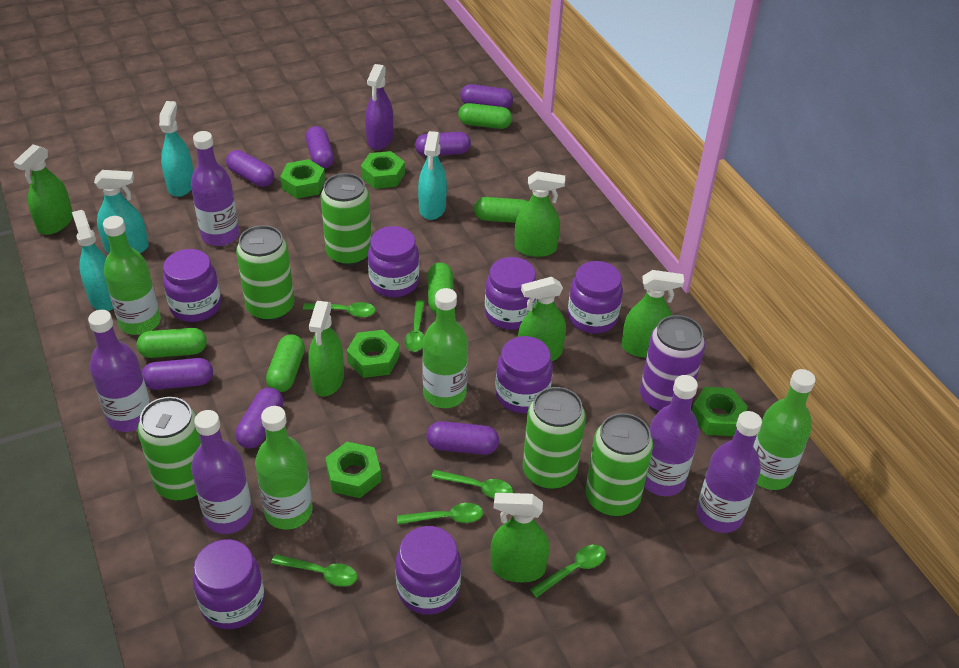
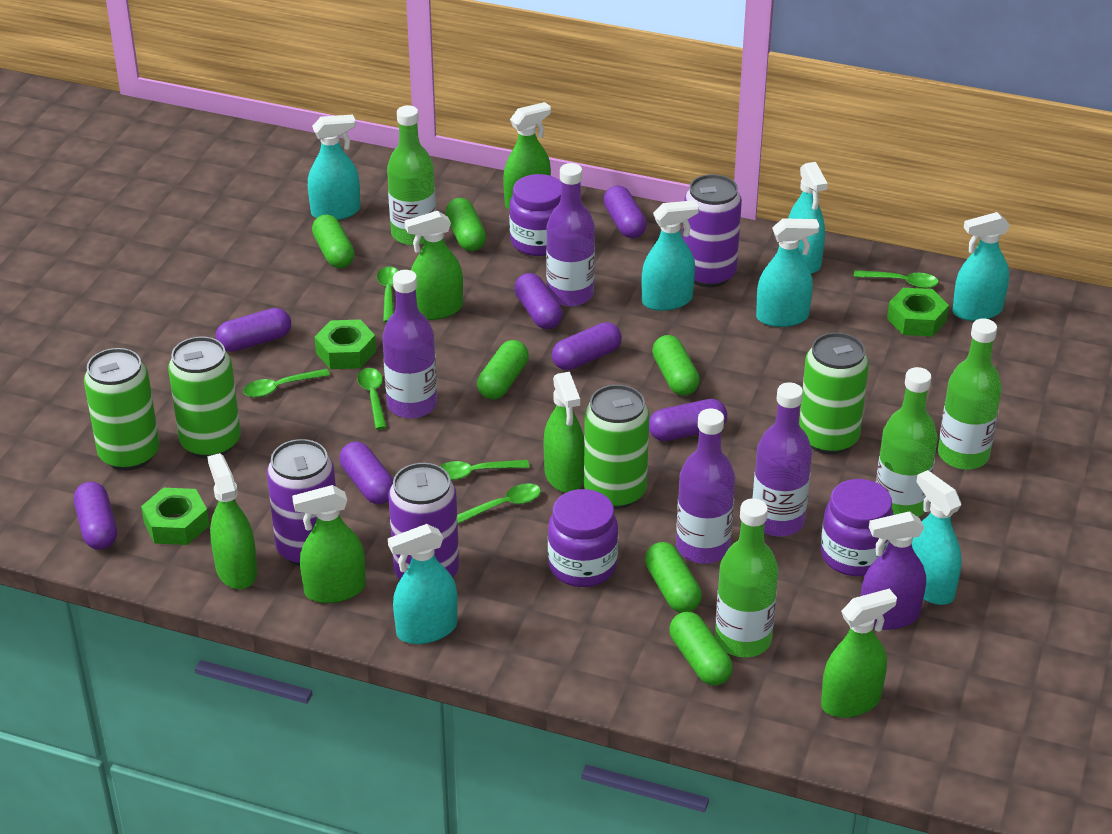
green can: 5 -> 4
green capsule: 5 -> 6
green nut: 5 -> 3
purple bottle: 5 -> 4
purple can: 1 -> 3
purple jar: 7 -> 3
turquoise spray bottle: 4 -> 7

